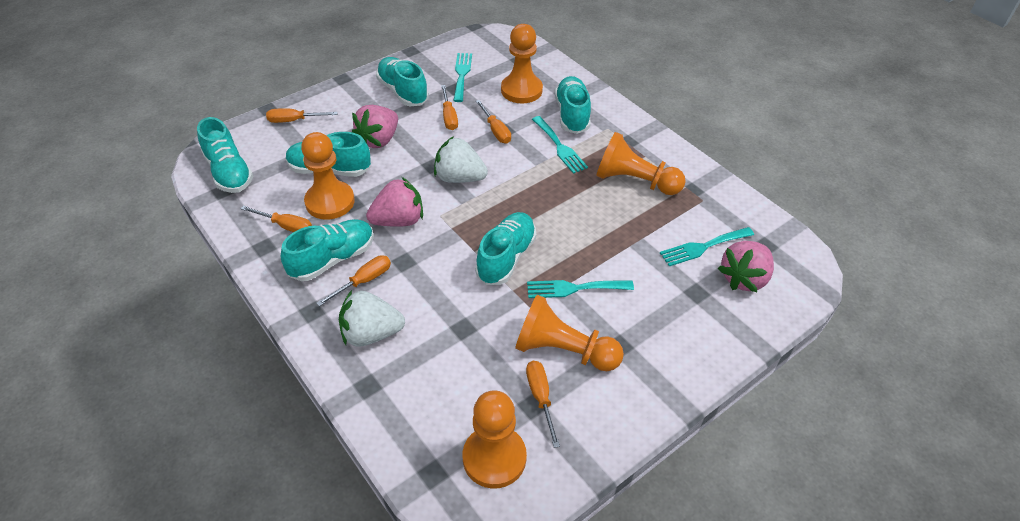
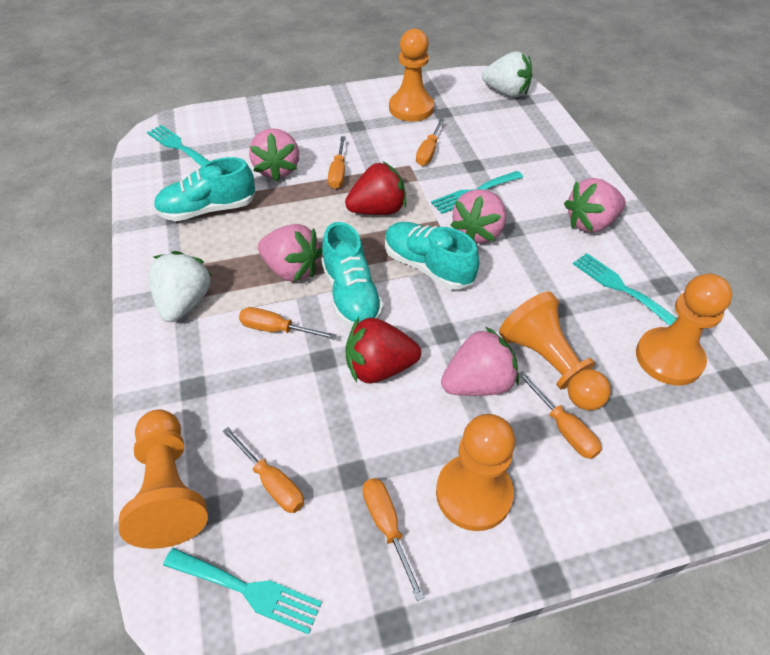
pink strawberry: 3 -> 5
red strawberry: 0 -> 2
turquoise shoe: 6 -> 3

